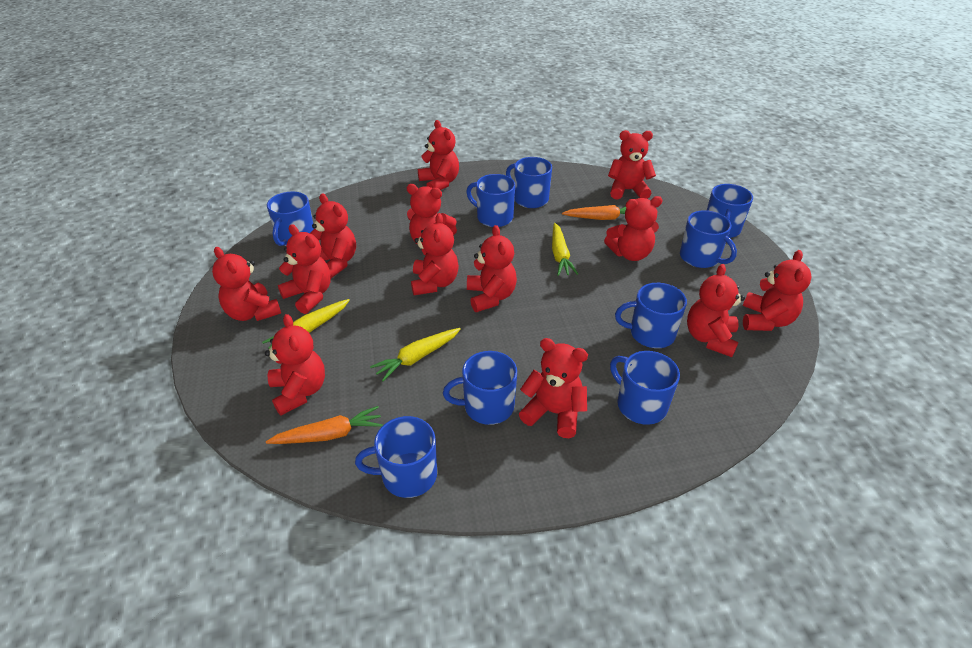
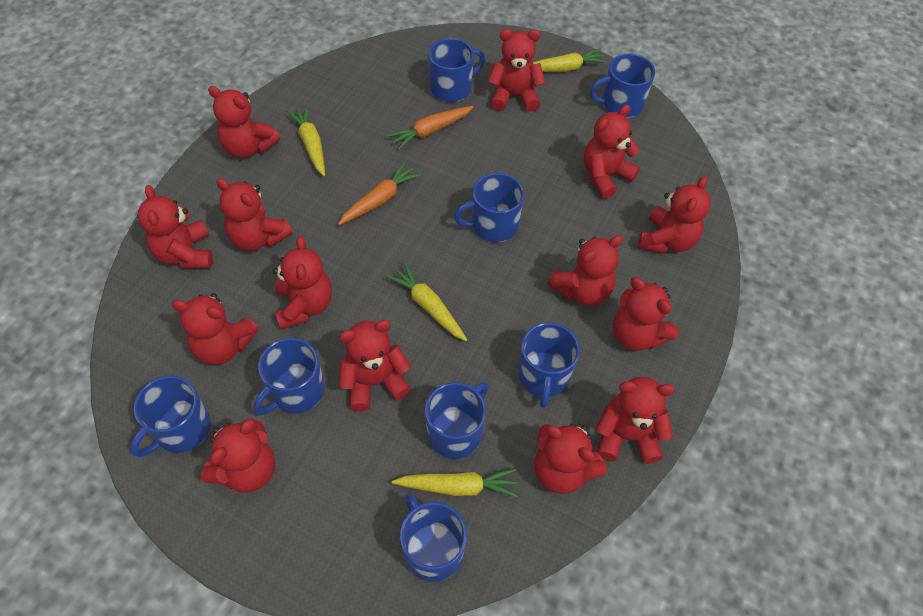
blue mug: 9 -> 8
red teddy bear: 13 -> 14
yellow carrot: 3 -> 4

